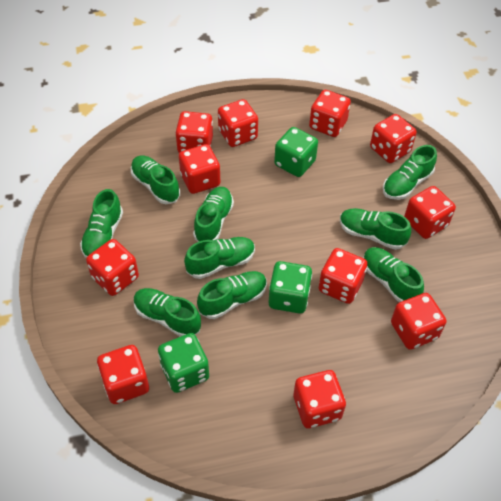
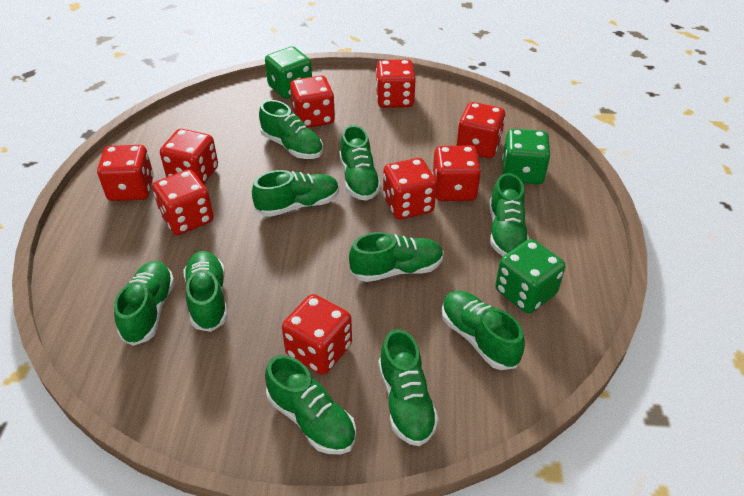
green shoe: 9 -> 10
red dice: 11 -> 9

